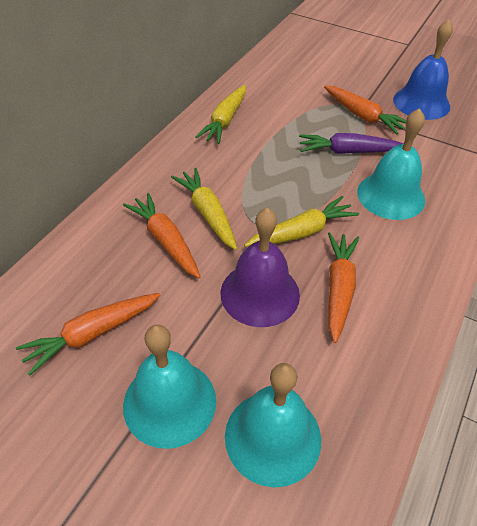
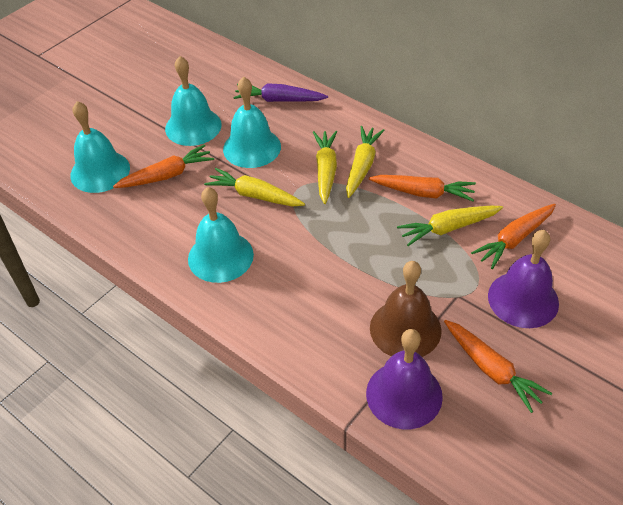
blue bell: 1 -> 0
brown bell: 0 -> 1
purple bell: 1 -> 2
turquoise bell: 3 -> 4
yellow carrot: 3 -> 4

